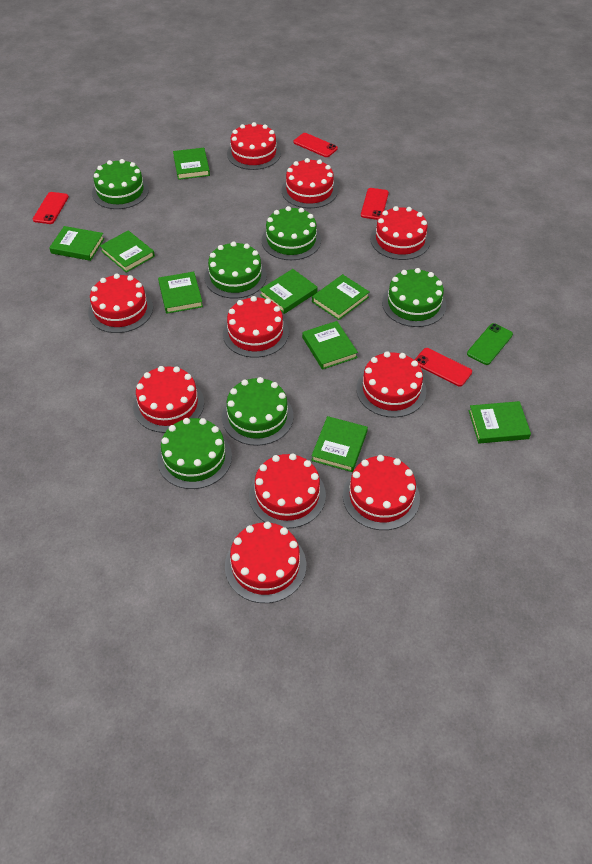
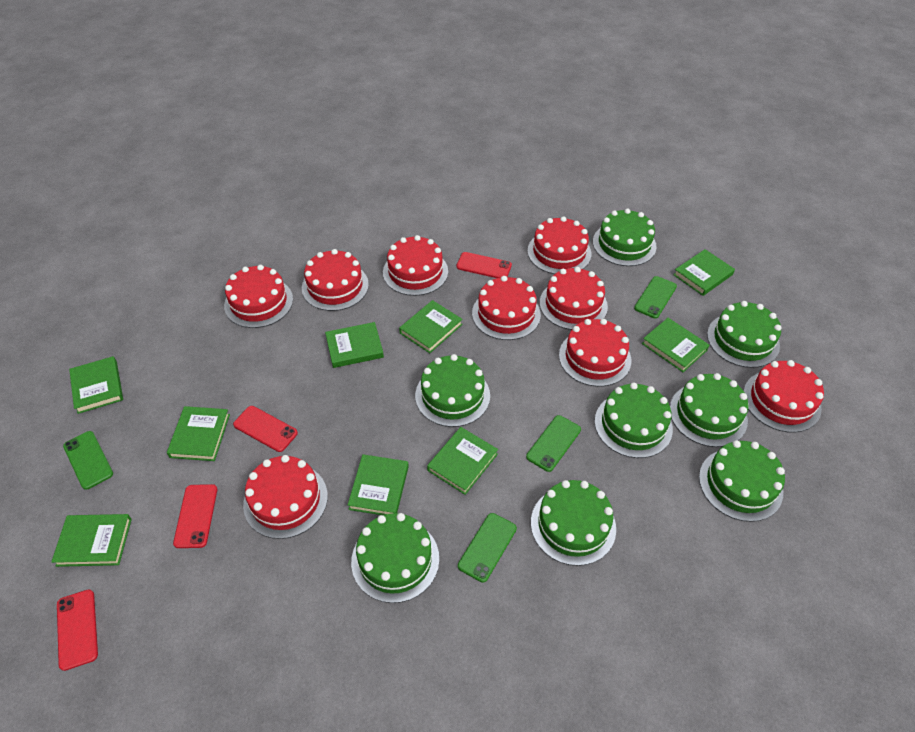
green cake: 6 -> 8
green phone: 1 -> 4
red cake: 10 -> 9

